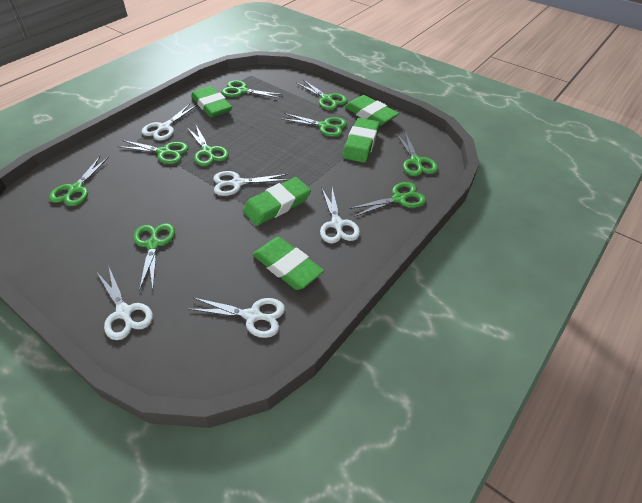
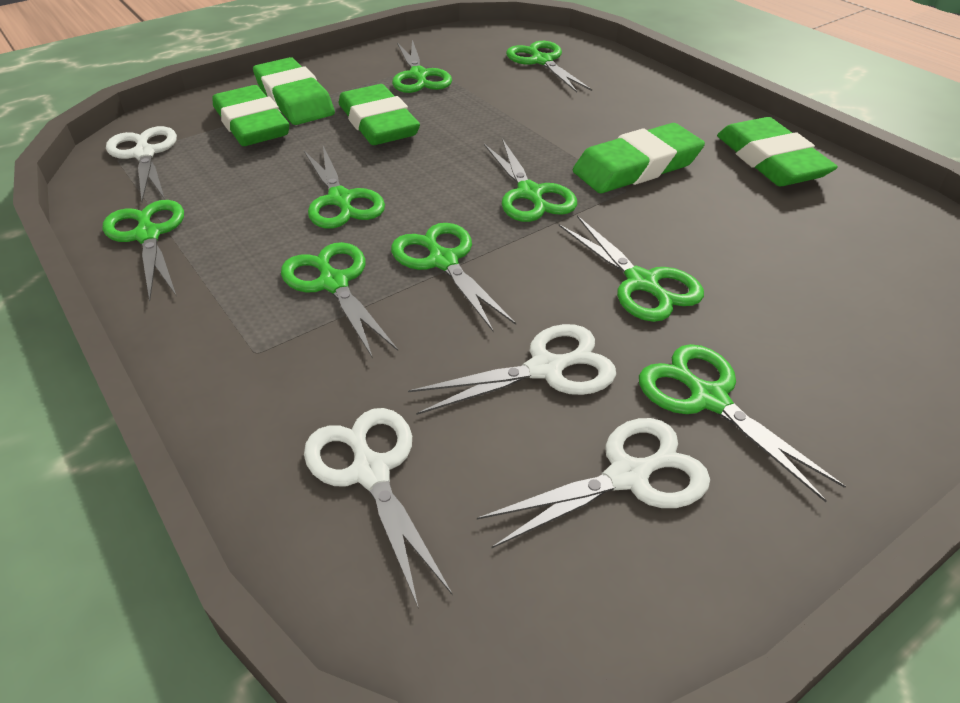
white scissors: 5 -> 4

